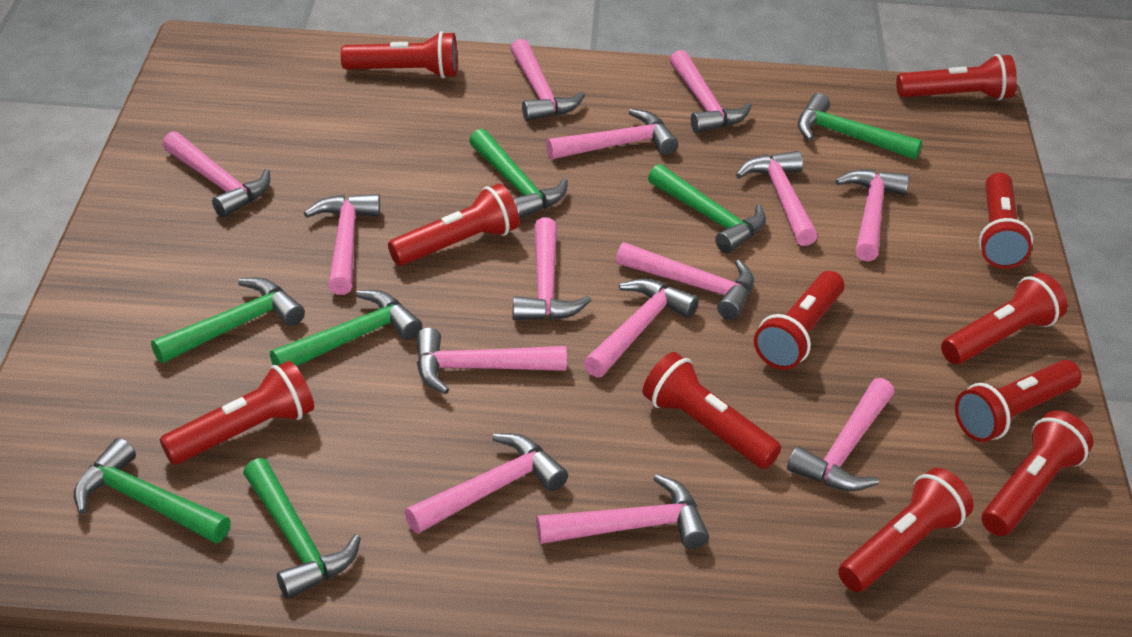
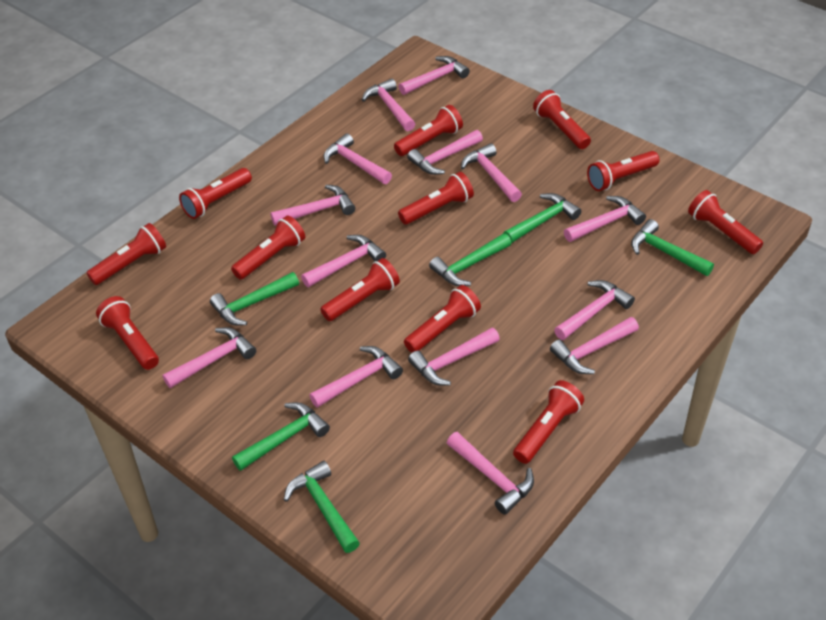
green hammer: 7 -> 6
red flashlight: 11 -> 12

